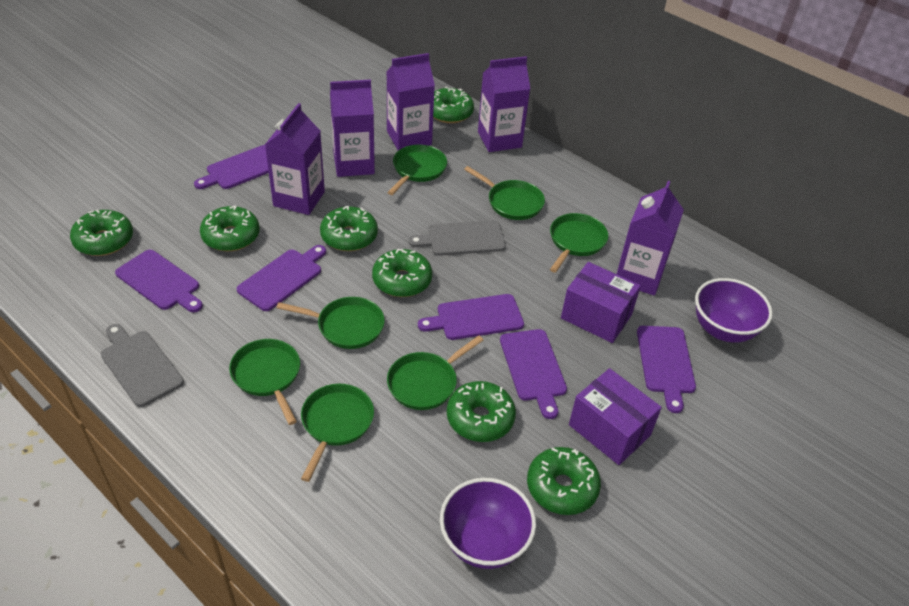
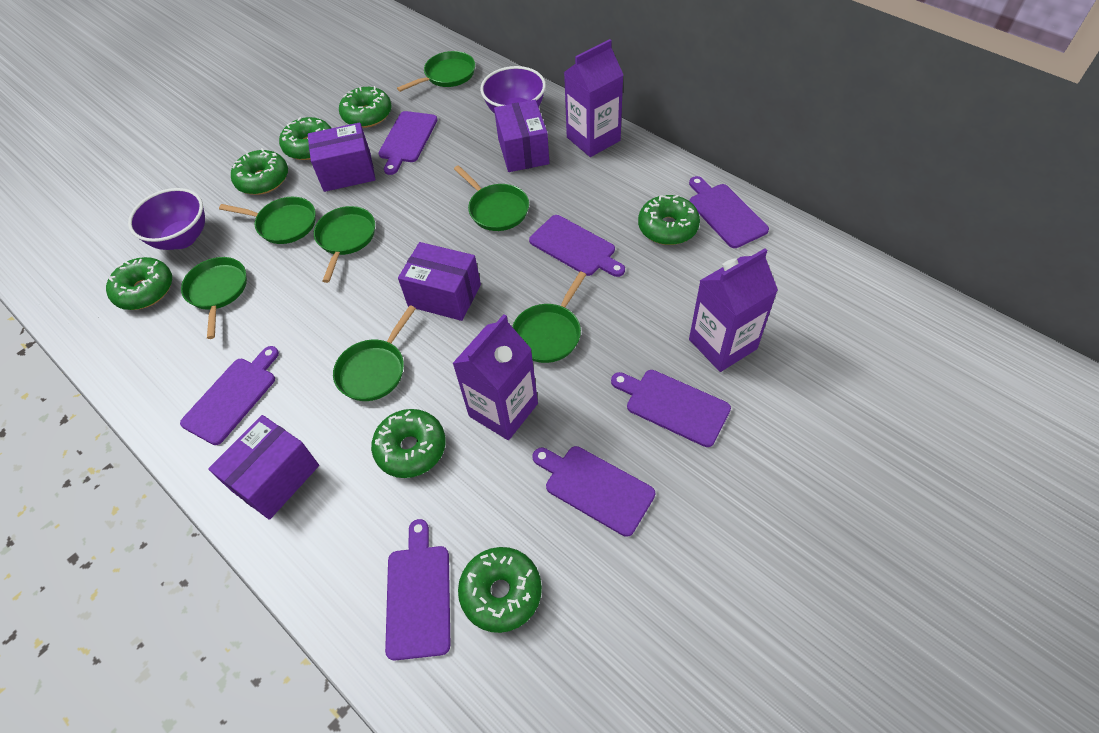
grey cutting board: 2 -> 0
purple box: 2 -> 4
purple carton: 5 -> 3
purple cutting board: 6 -> 7

